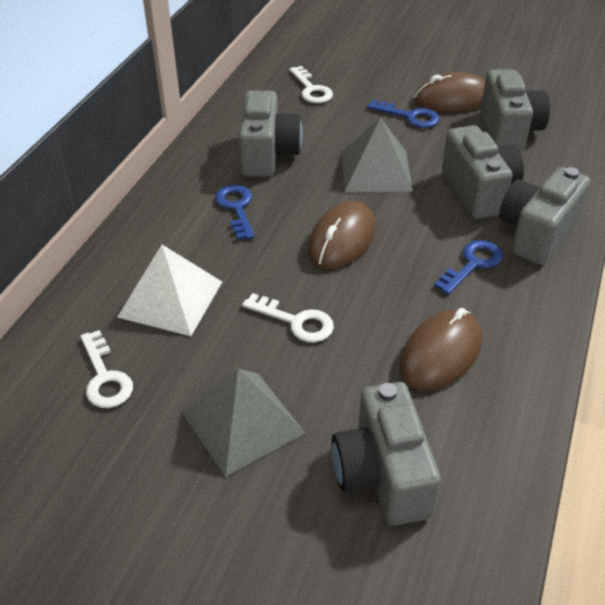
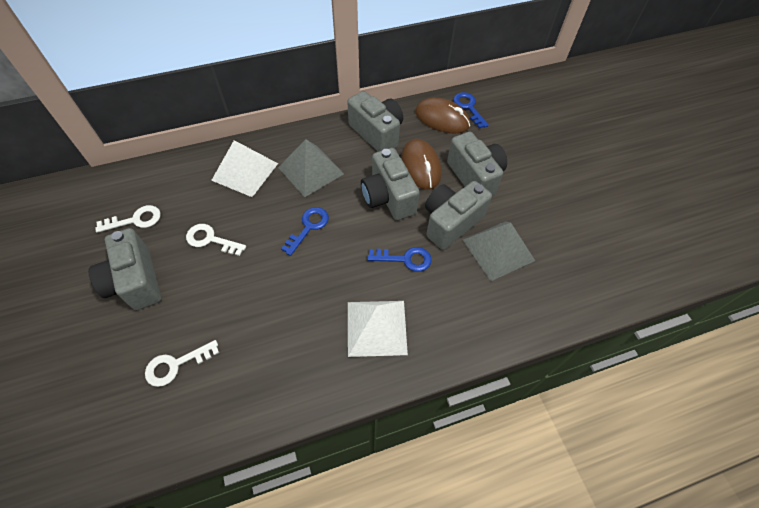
brown mouse: 3 -> 2
white pyramid: 1 -> 2

